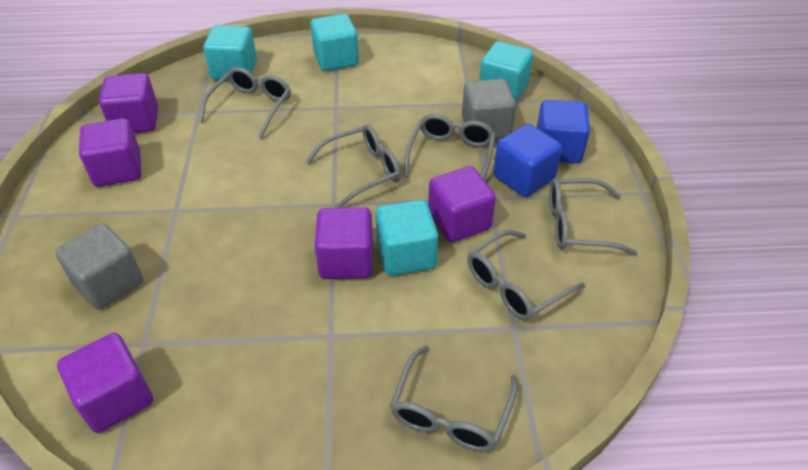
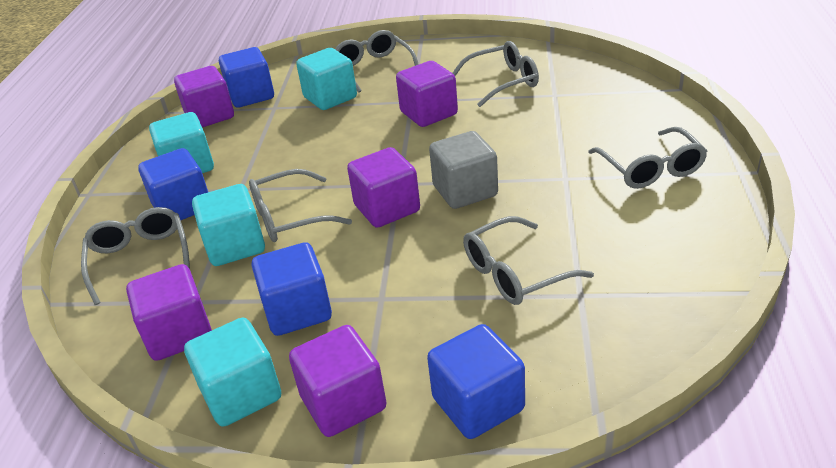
blue cube: 2 -> 4
grey cube: 2 -> 1

